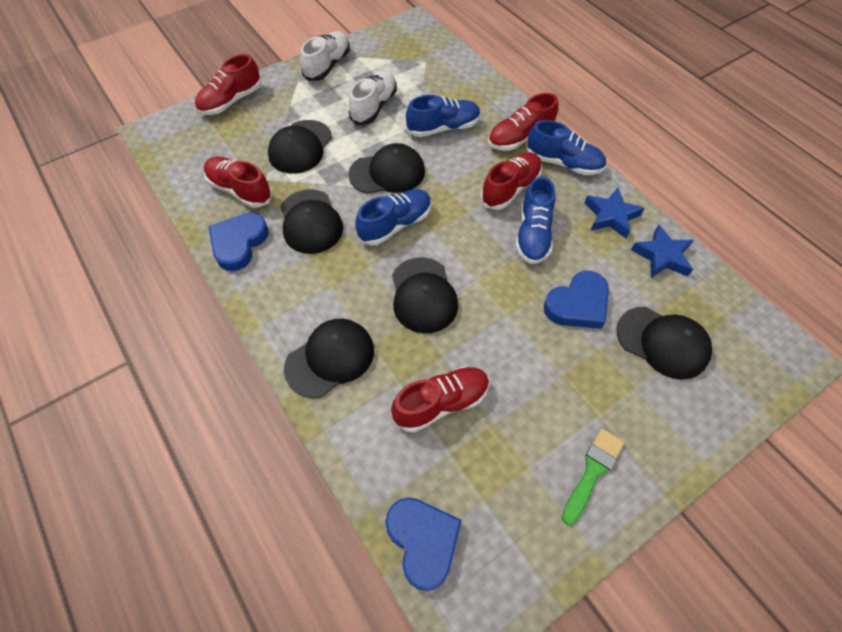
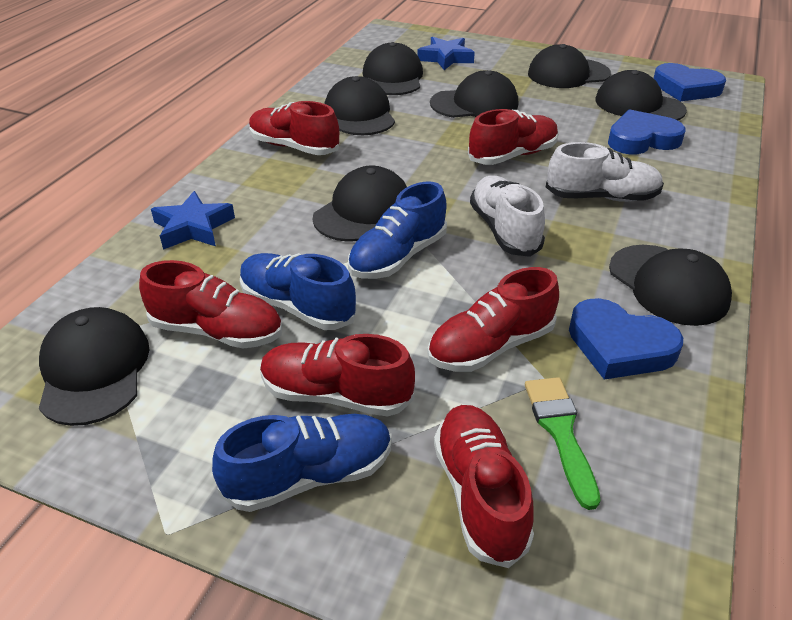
black cap: 6 -> 8
blue shoe: 4 -> 3
red shoe: 5 -> 6

